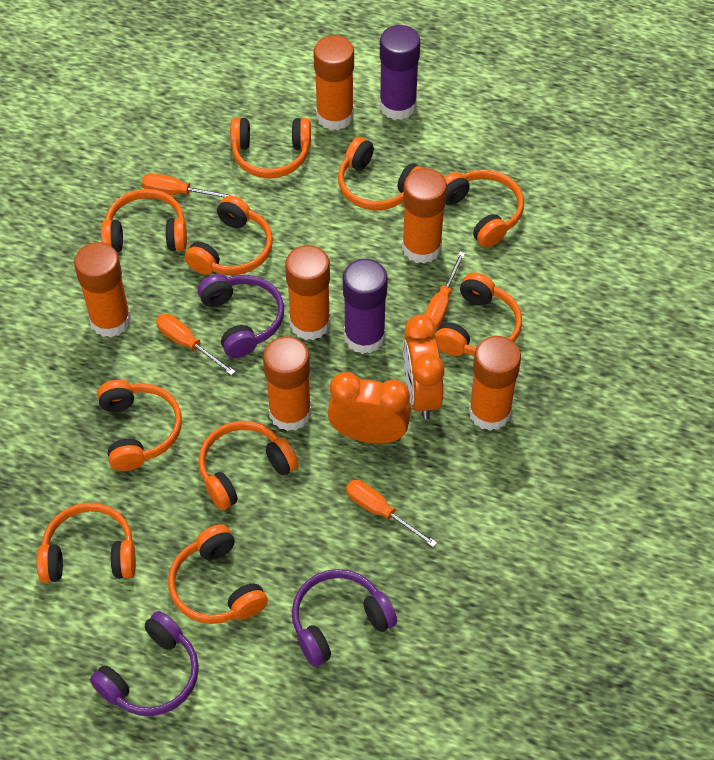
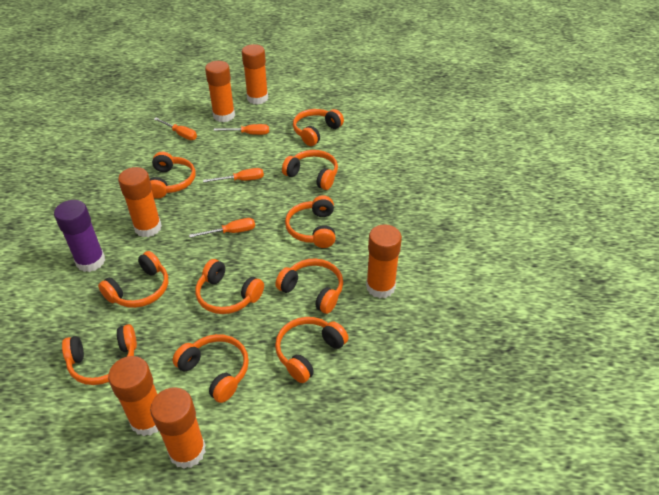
orange clock: 2 -> 0
purple glue stick: 2 -> 1
purple headphones: 3 -> 0

